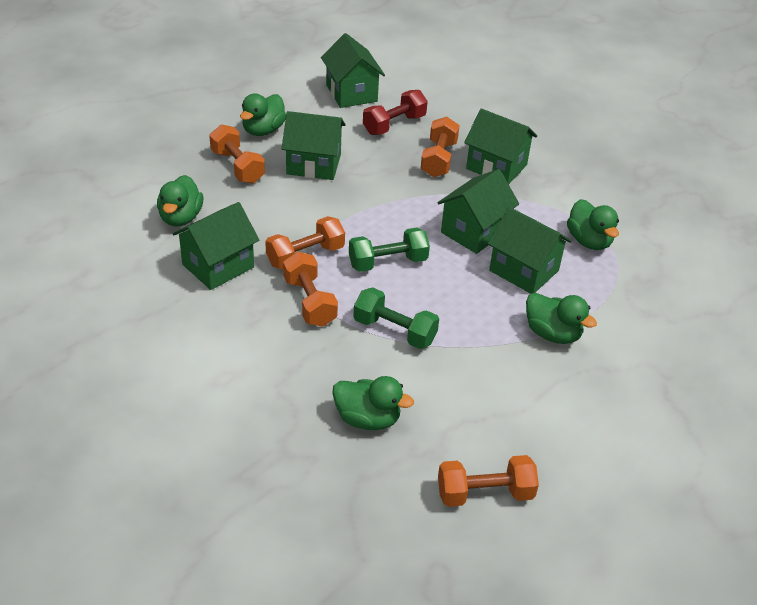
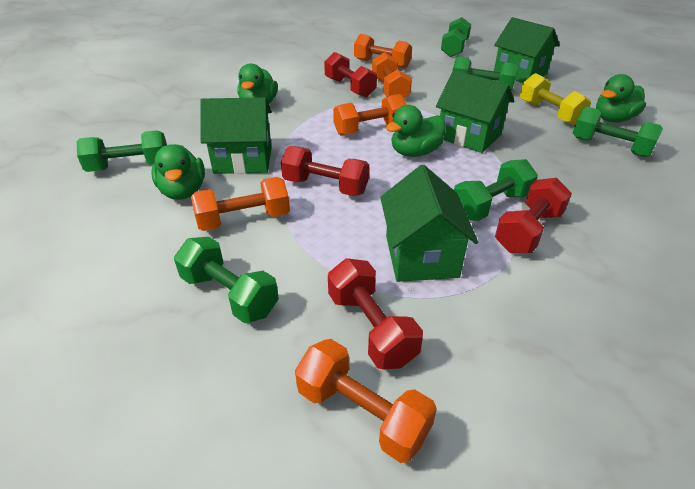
green duck: 5 -> 4
green dumbbell: 2 -> 6
green house: 6 -> 4
red dumbbell: 1 -> 4
yellow dumbbell: 0 -> 1

